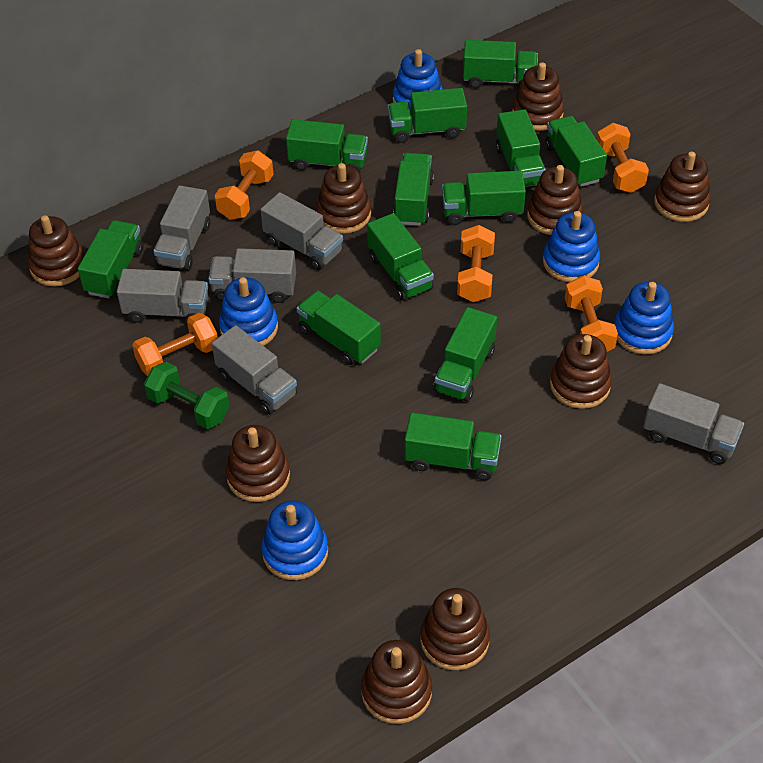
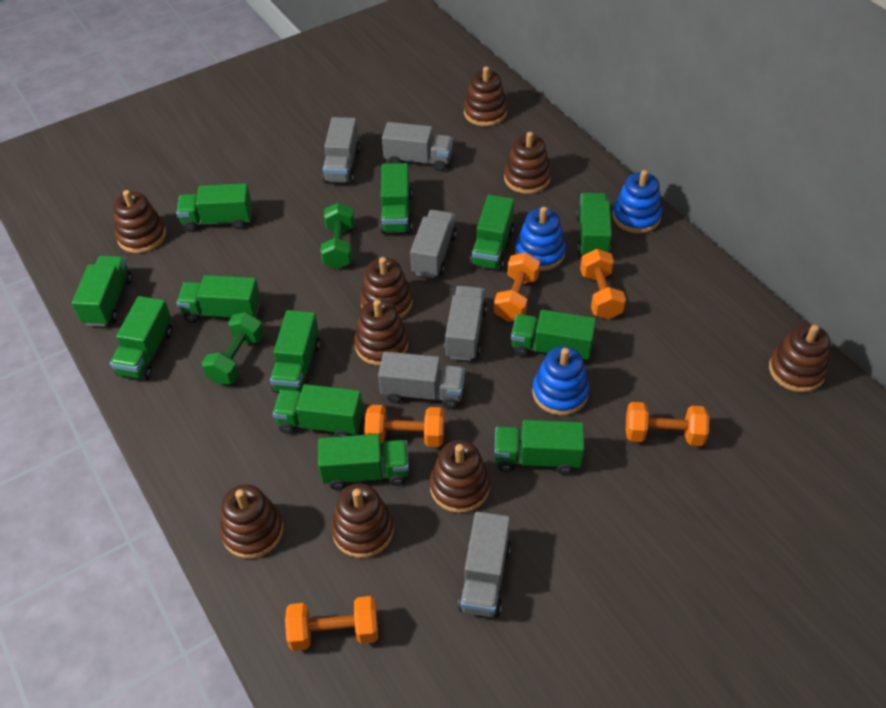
blue stacking toy: 5 -> 3
green dumbbell: 1 -> 2

